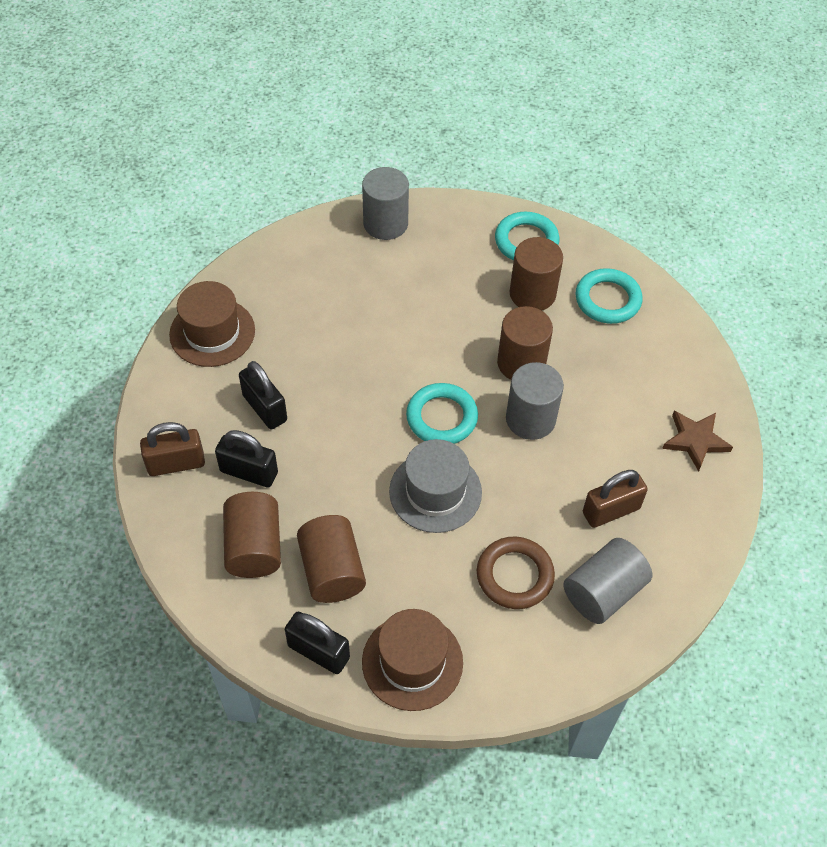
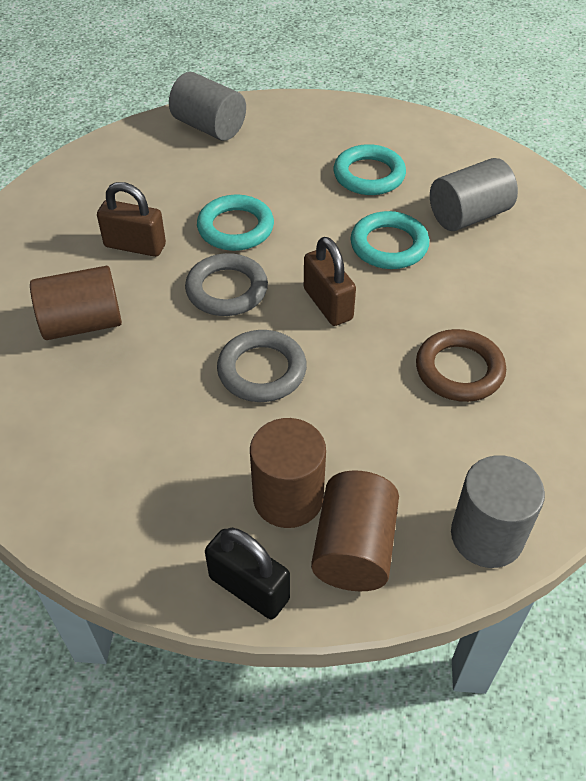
black padlock: 3 -> 1
brown cylinder: 4 -> 3
brown hat: 2 -> 0
brown star: 1 -> 0
grey hat: 1 -> 0
grey ring: 0 -> 2

